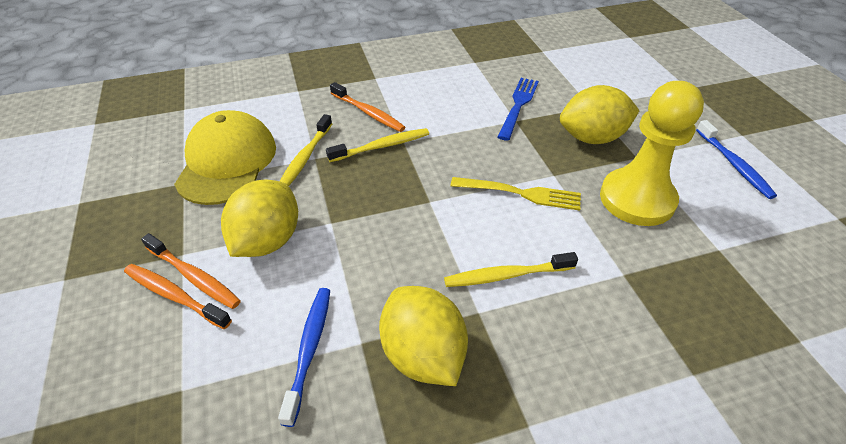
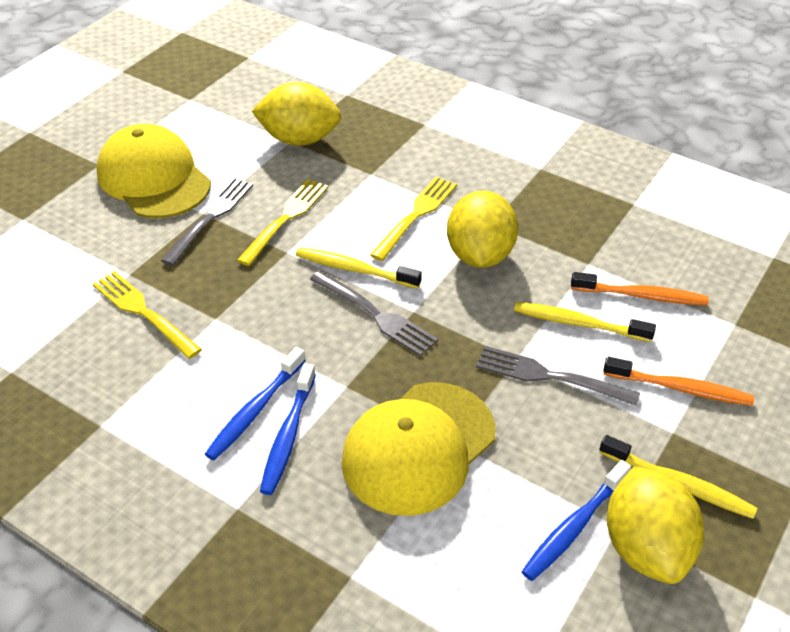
blue fork: 1 -> 0
blue toothbrush: 2 -> 3
grey fork: 0 -> 3
orange toothbrush: 3 -> 2
yellow cap: 1 -> 2
yellow fork: 1 -> 3
yellow pawn: 1 -> 0

